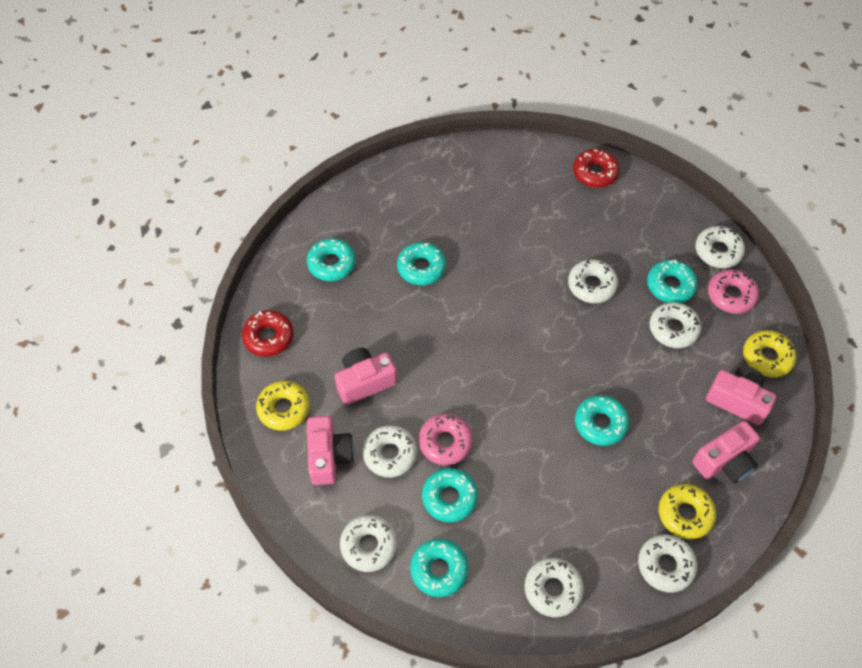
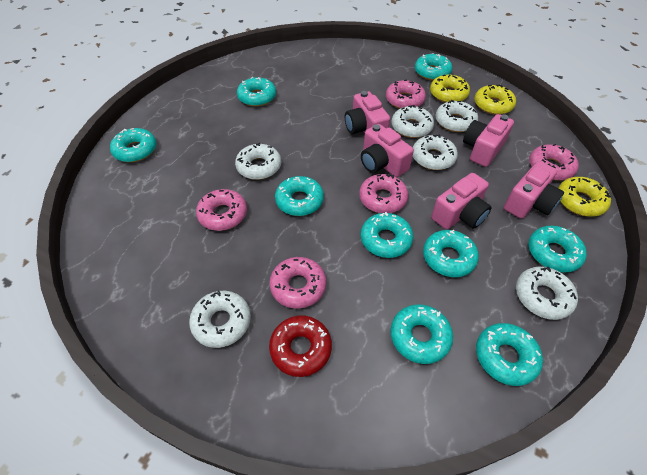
pink camera: 4 -> 5
pink donut: 2 -> 5
red donut: 2 -> 1
turquoise donut: 6 -> 9
white donut: 7 -> 6

